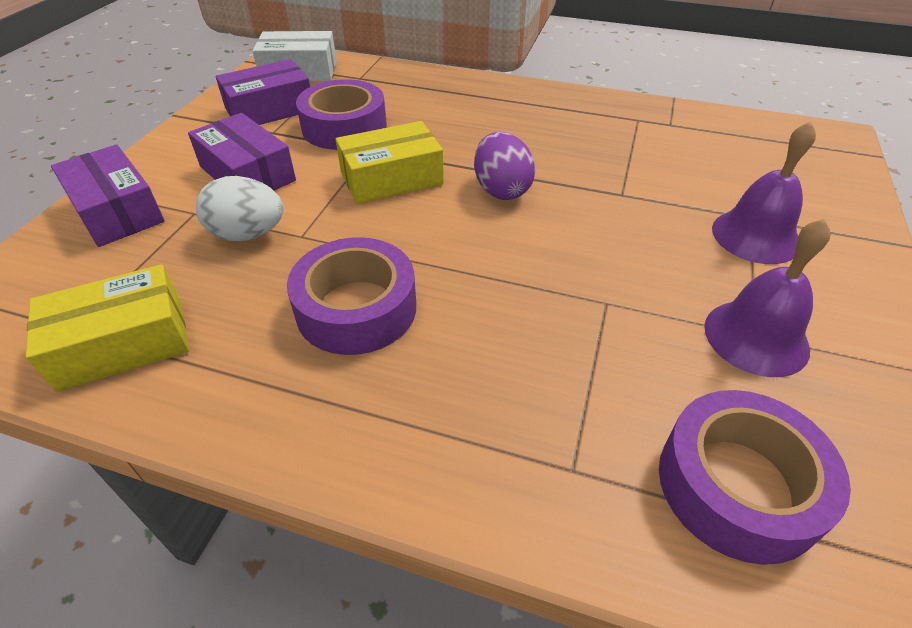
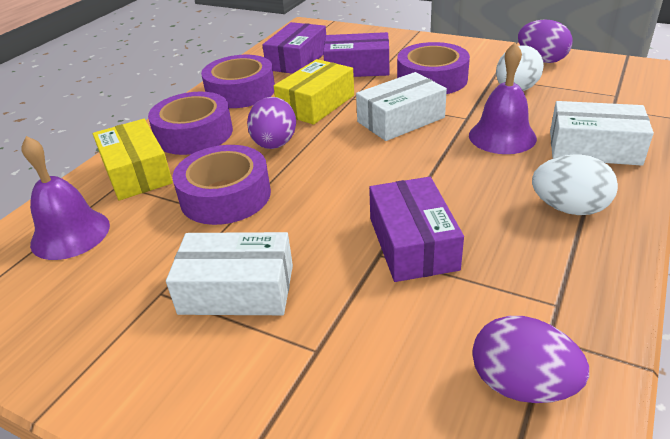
purple egg: 1 -> 3
purple tape: 3 -> 4
white box: 1 -> 3
white egg: 1 -> 2

